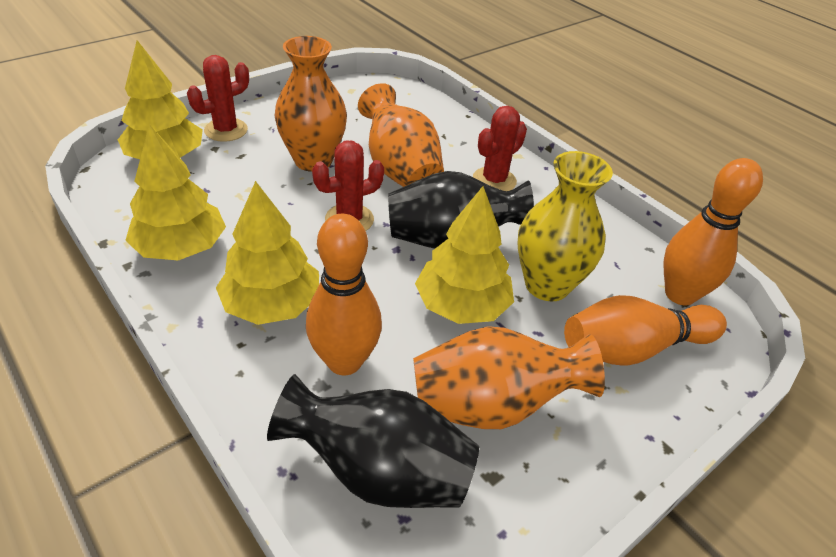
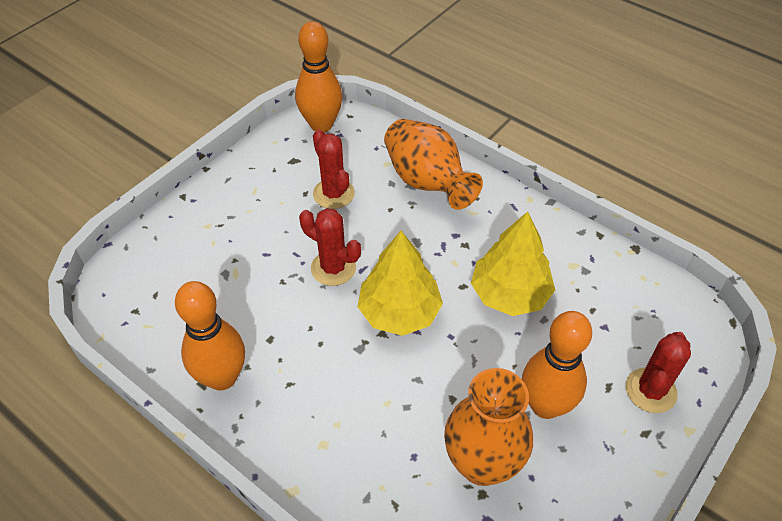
black vase: 2 -> 0
orange vase: 3 -> 2
yellow tree: 4 -> 2
yellow vase: 1 -> 0

